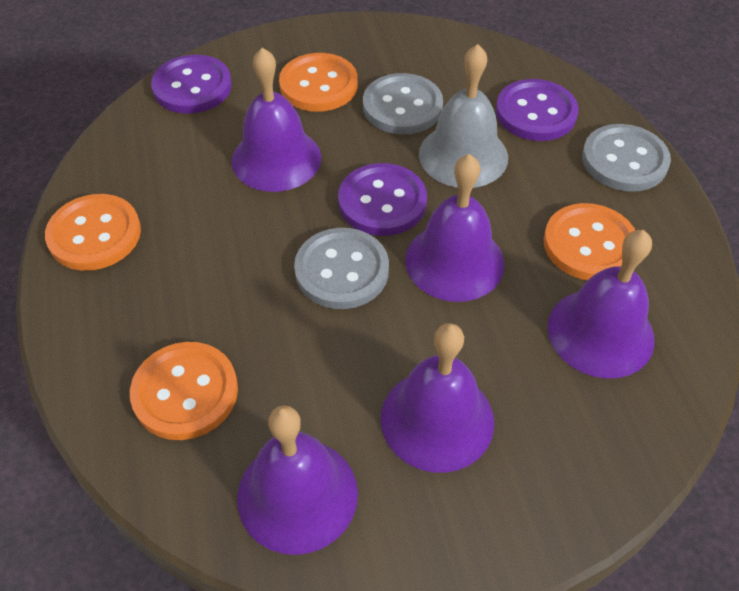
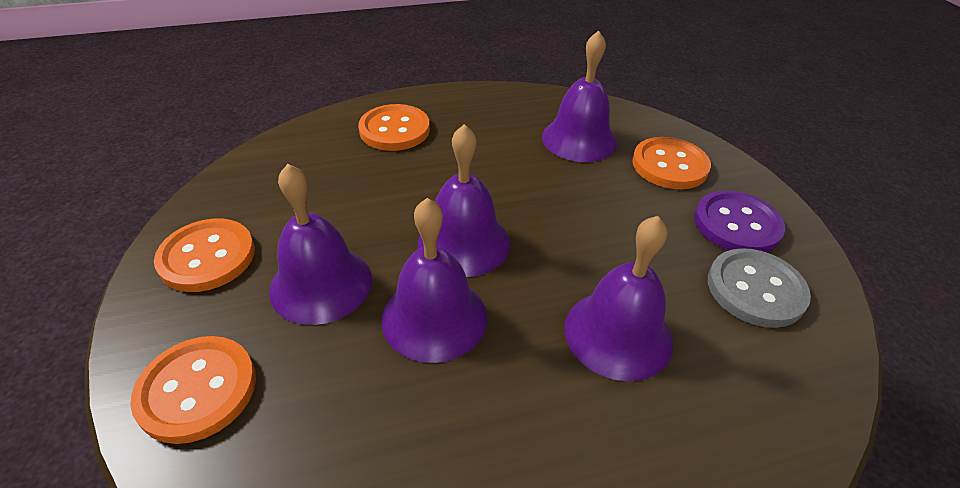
grey bell: 1 -> 0
grey button: 3 -> 1
purple button: 3 -> 1

